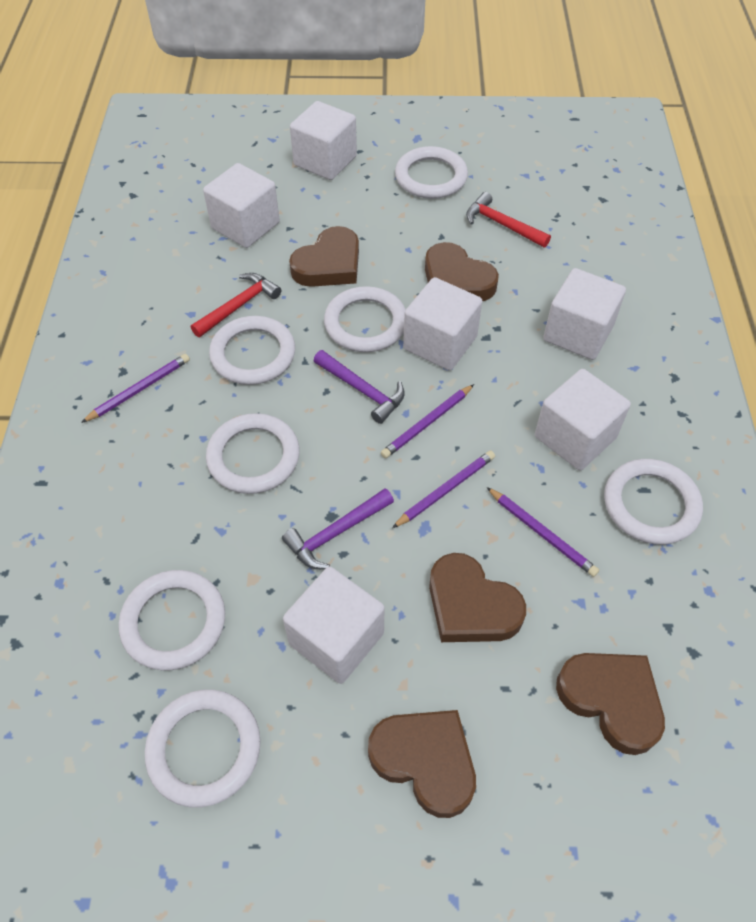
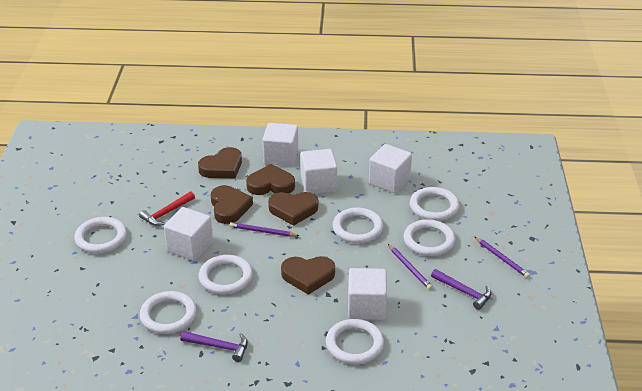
purple pencil: 4 -> 3
red hammer: 2 -> 1
white cube: 6 -> 5

